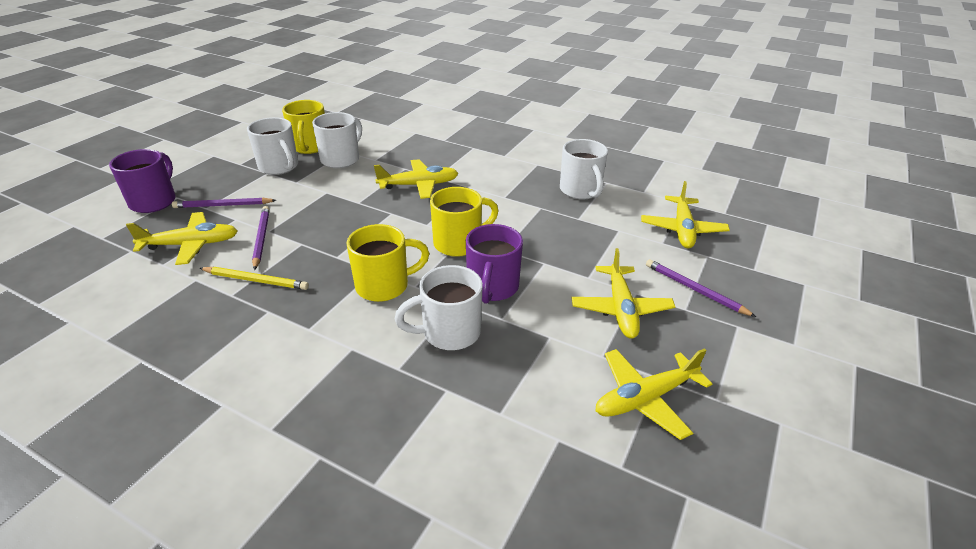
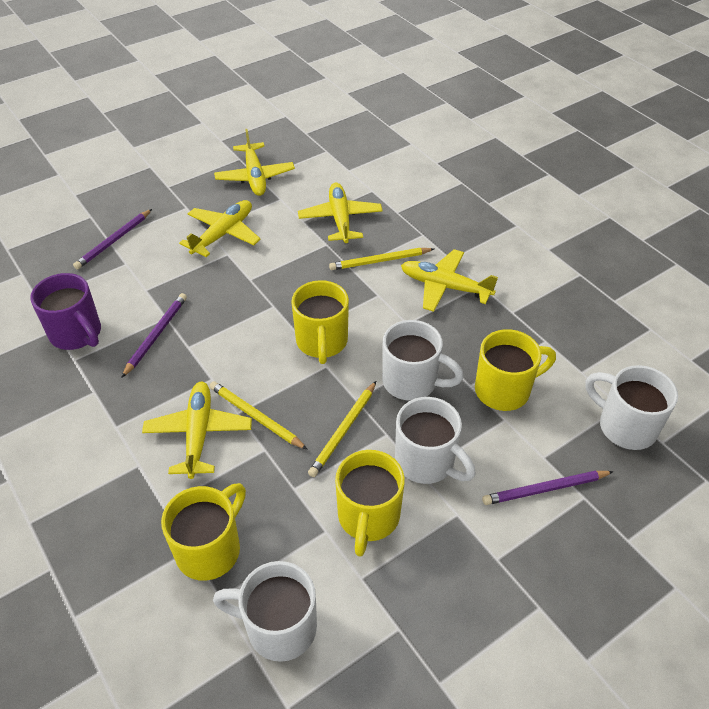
purple mug: 2 -> 1
yellow mug: 3 -> 4
yellow pencil: 1 -> 3

